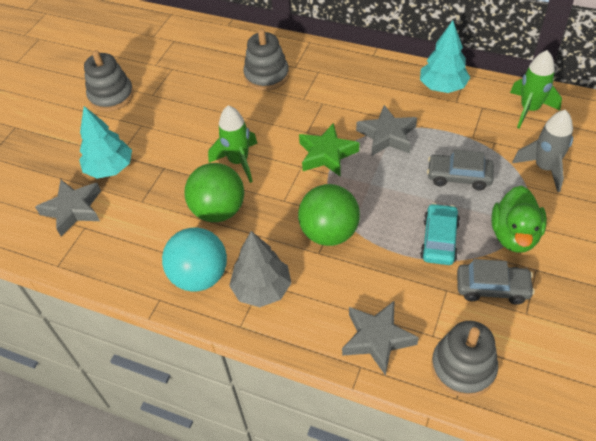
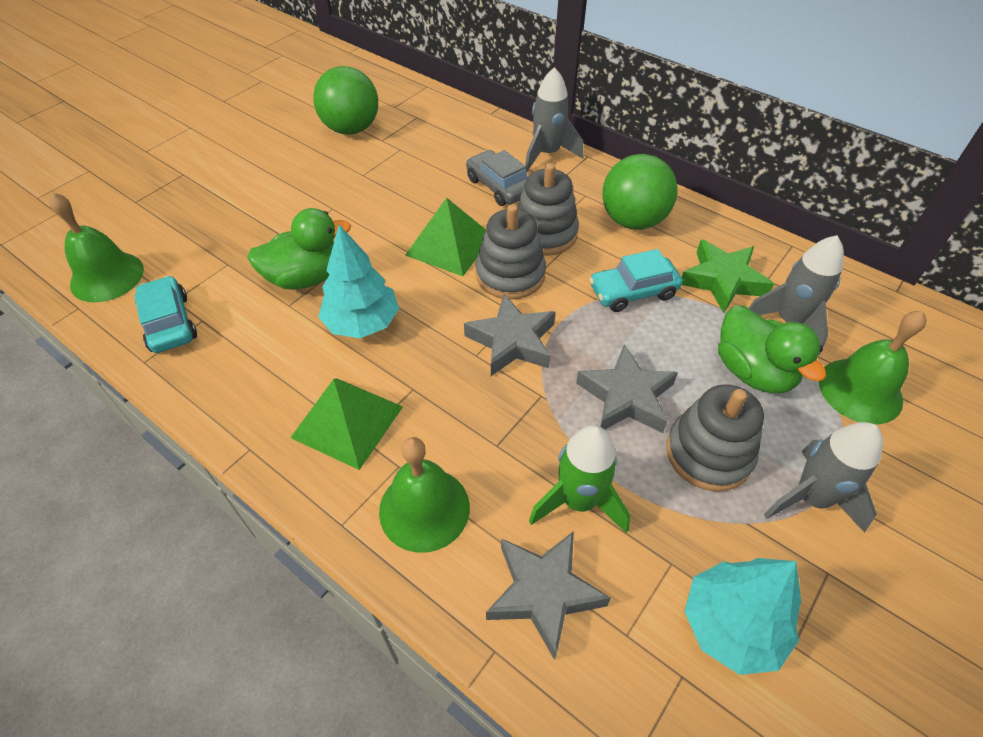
green bell: 0 -> 3
green duck: 1 -> 2
green pyramid: 0 -> 2
green rocket: 2 -> 1
grey car: 2 -> 1
grey rocket: 1 -> 3
grey tree: 1 -> 0
turquoise ball: 1 -> 0
turquoise car: 1 -> 2

